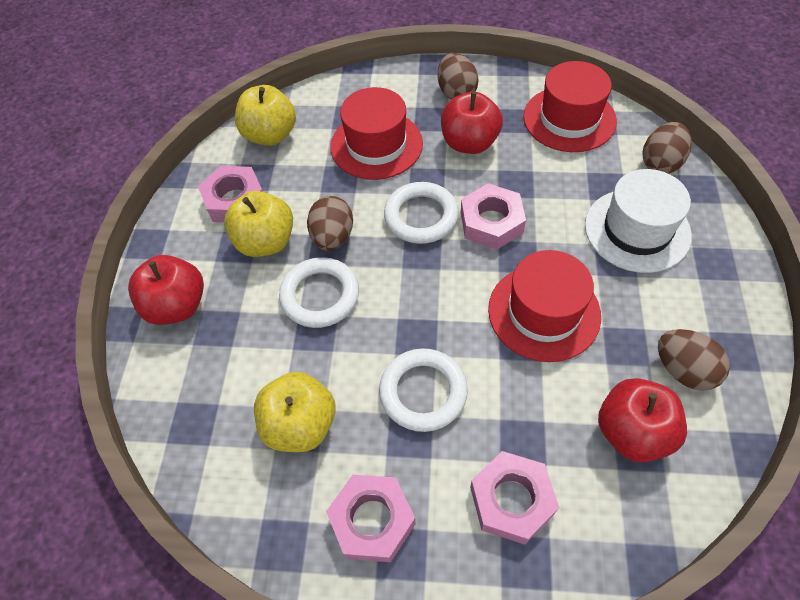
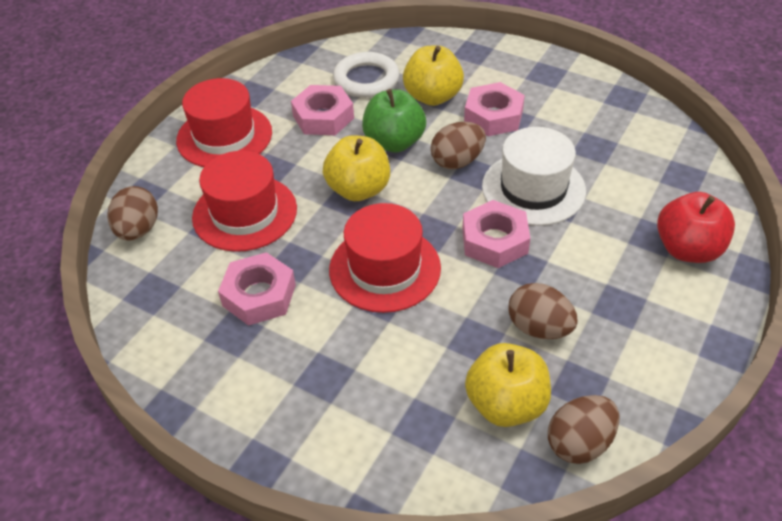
green apple: 0 -> 1
red apple: 3 -> 1
white ring: 3 -> 1

